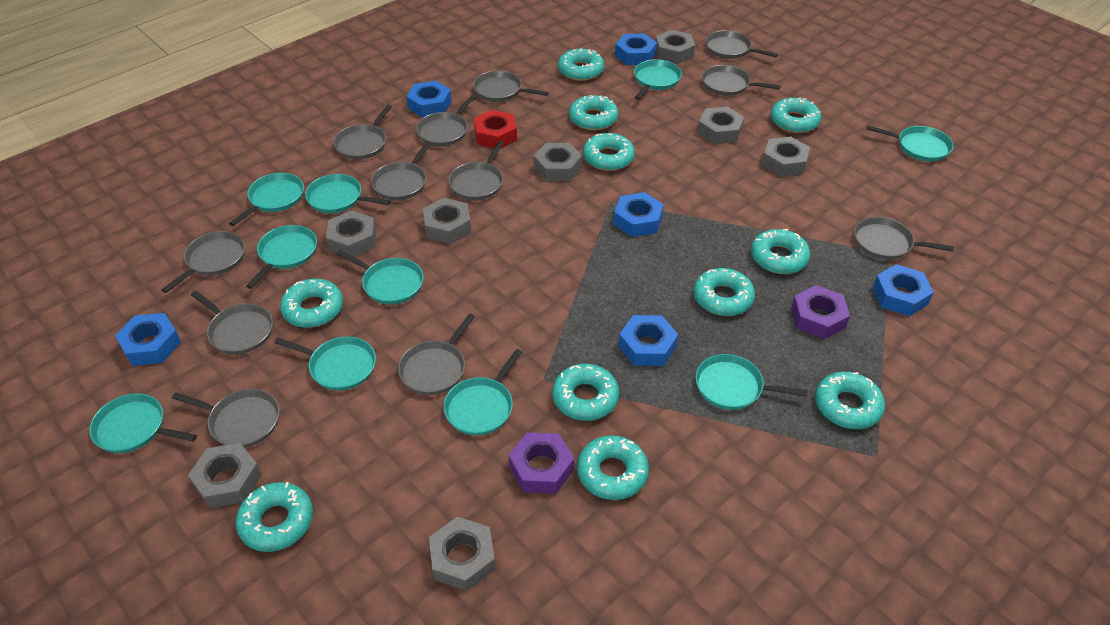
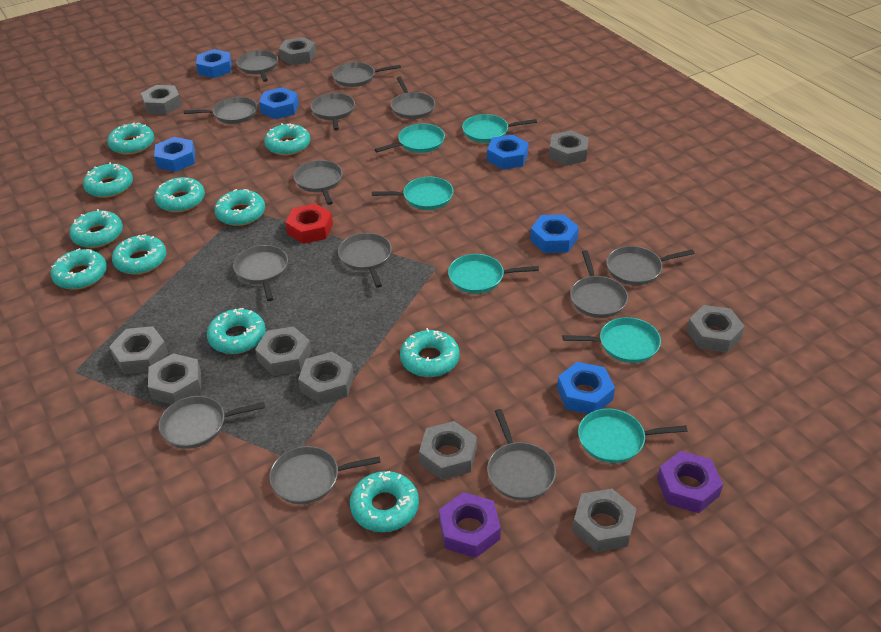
grey nut: 8 -> 10
grey pan: 12 -> 13
turquoise pan: 10 -> 6

